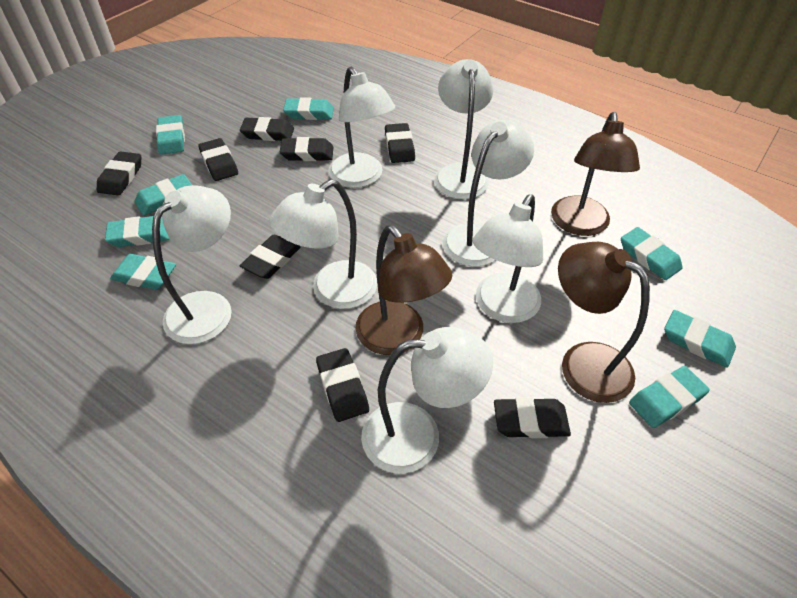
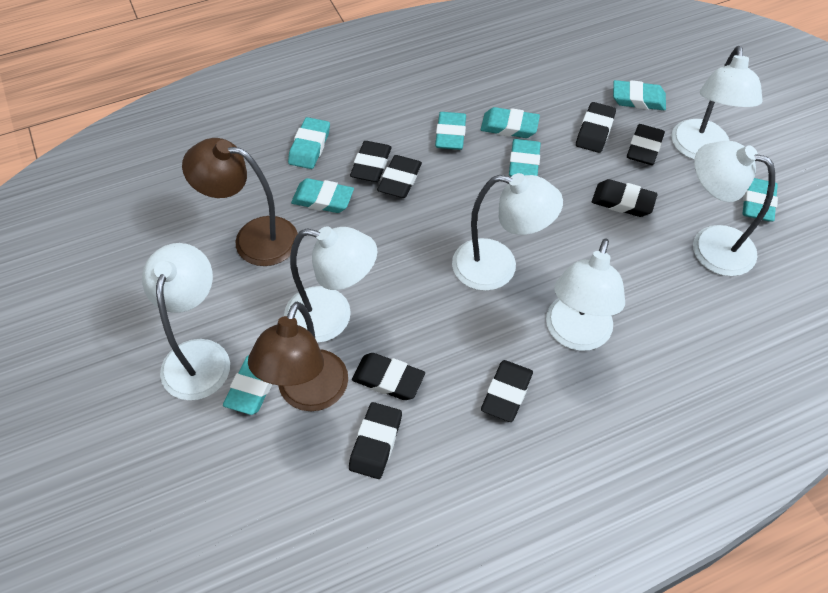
brown lamp: 3 -> 2
white lamp: 7 -> 6

